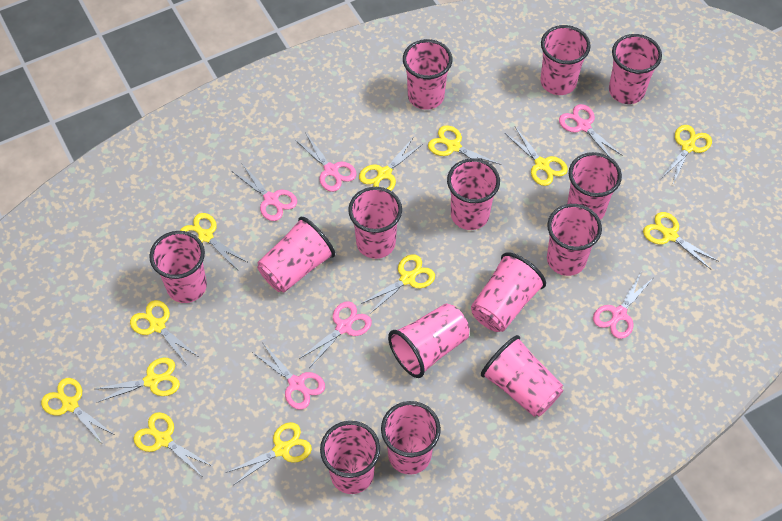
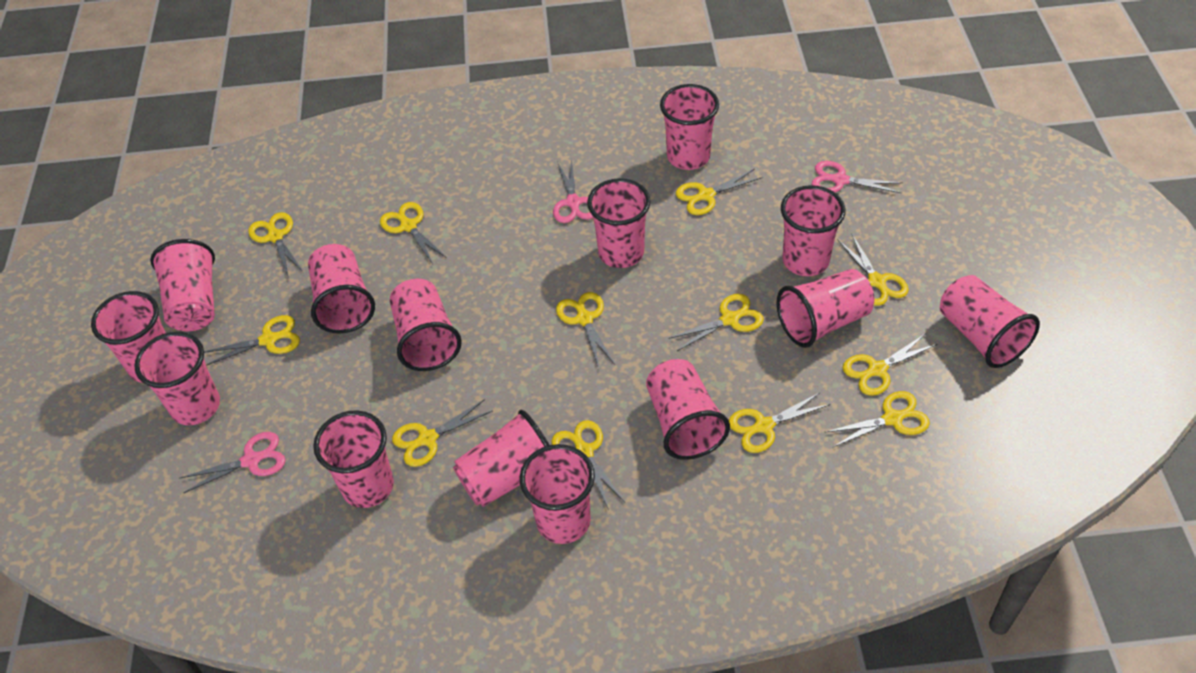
pink scissors: 6 -> 3

